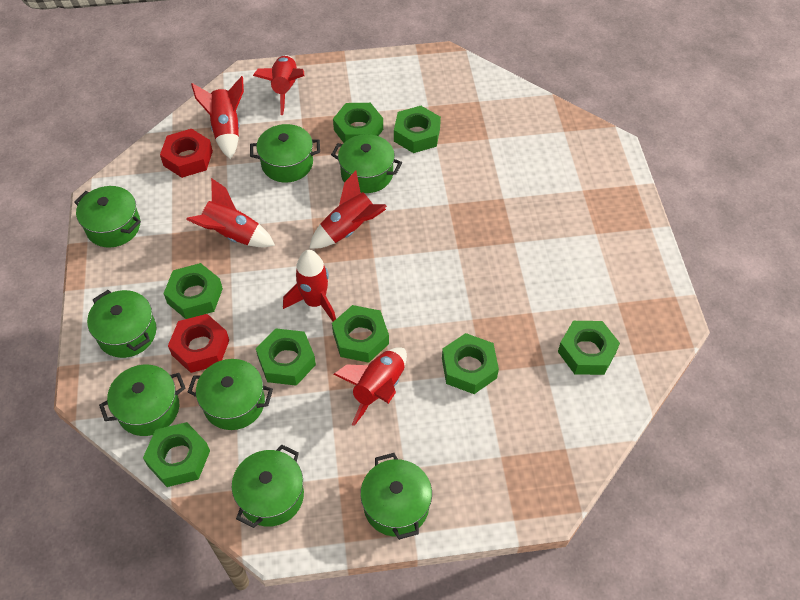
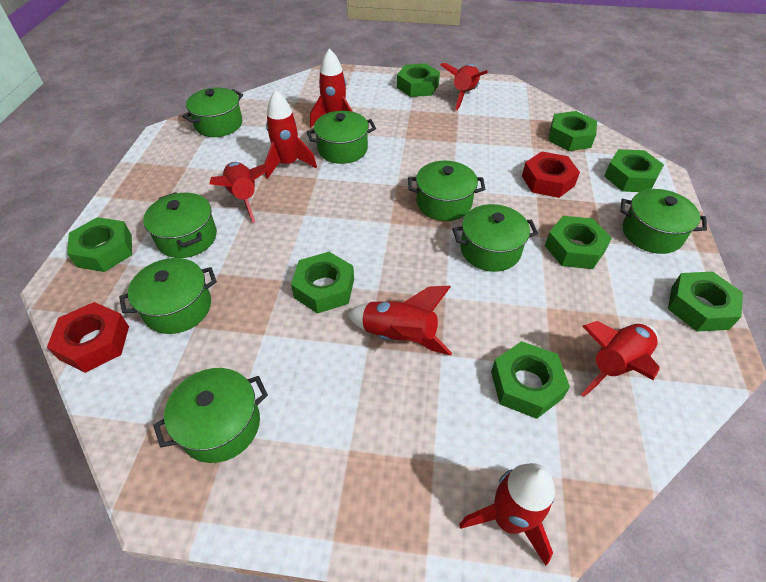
red rocket: 6 -> 7

